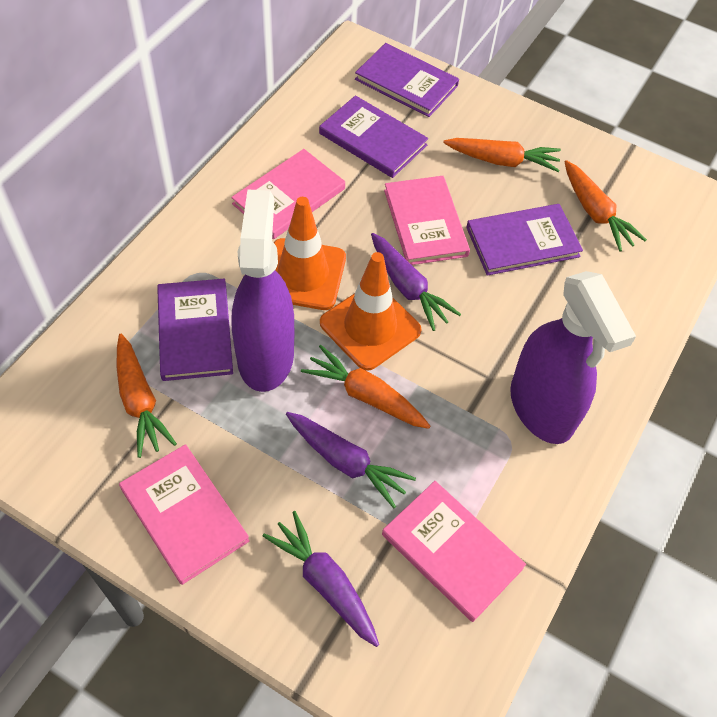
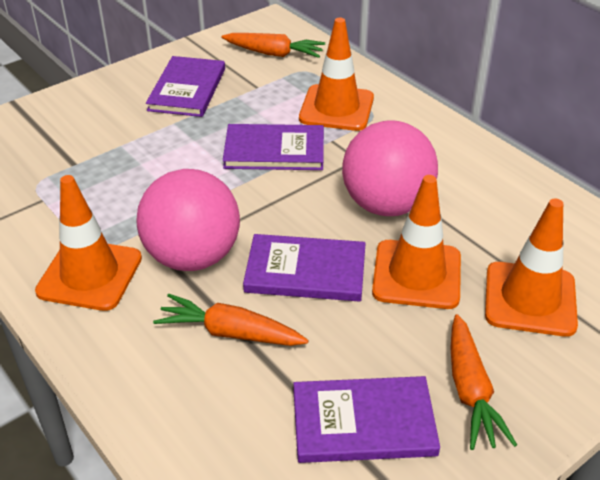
orange carrot: 4 -> 3
orange traffic cone: 2 -> 4
pink ball: 0 -> 2
pink book: 4 -> 0
purple carrot: 3 -> 0
purple spray bottle: 2 -> 0

